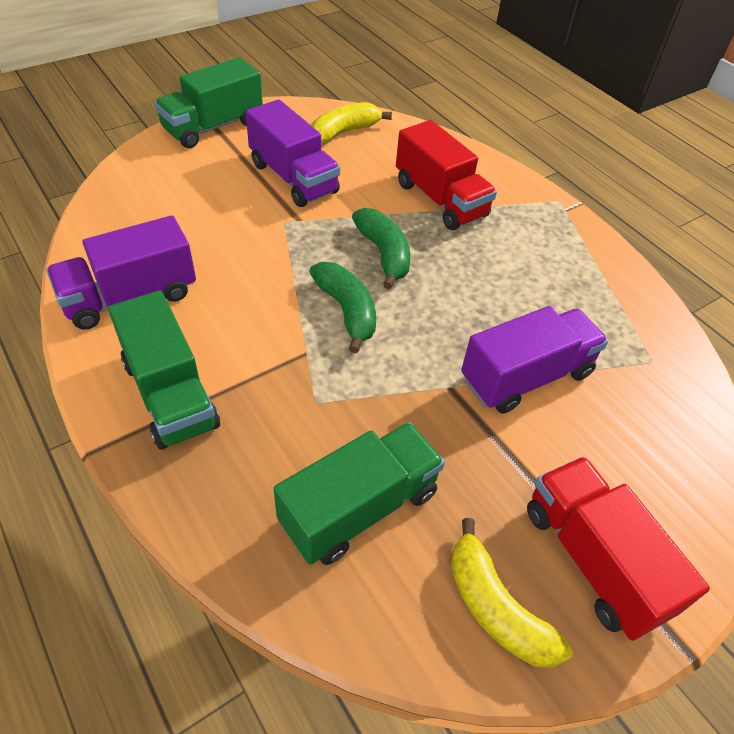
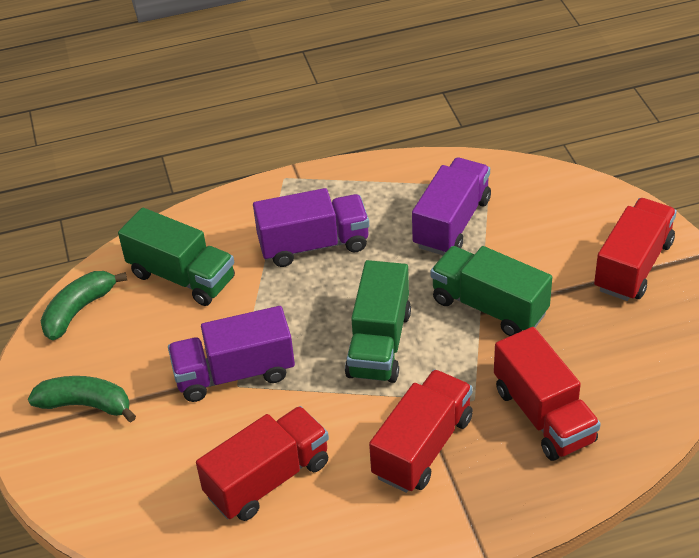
red truck: 2 -> 4
yellow banana: 2 -> 0

